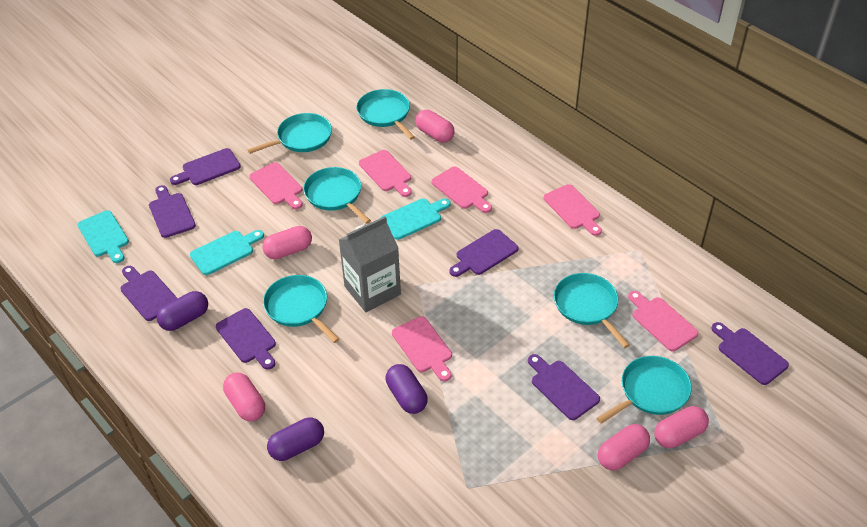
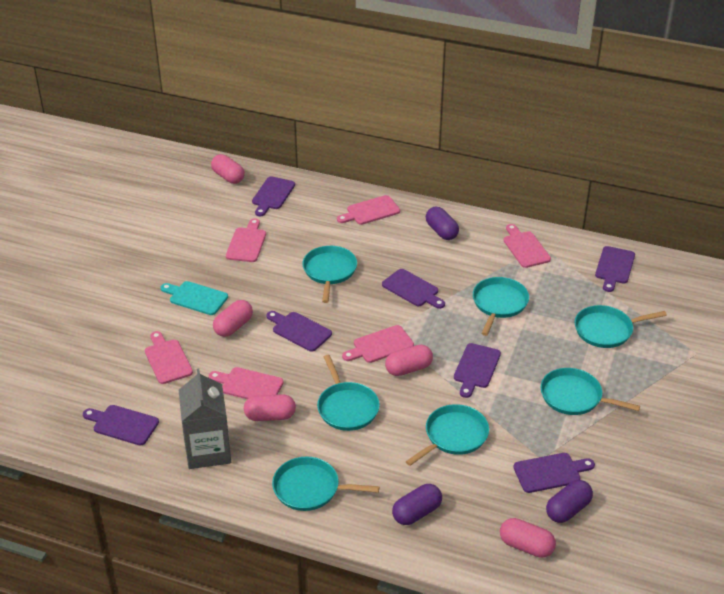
turquoise cutting board: 3 -> 1
turquoise pan: 6 -> 7

